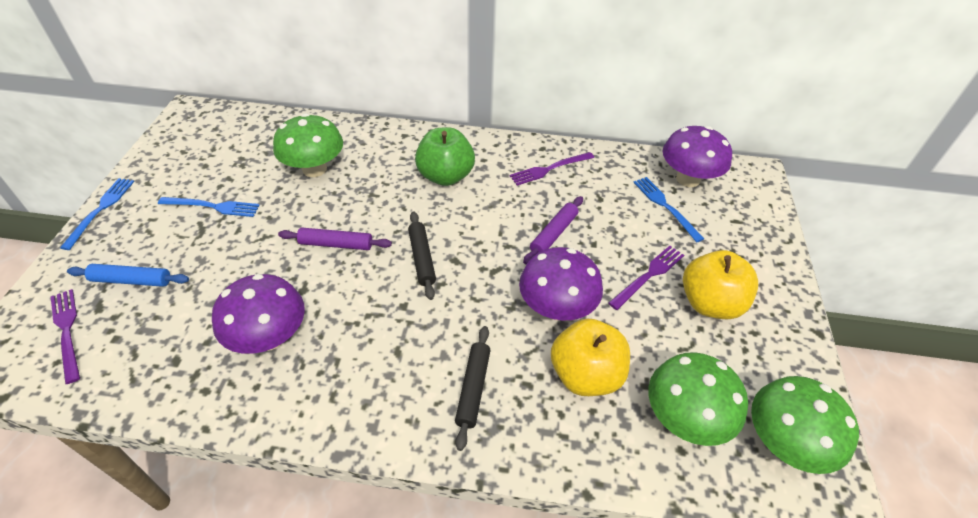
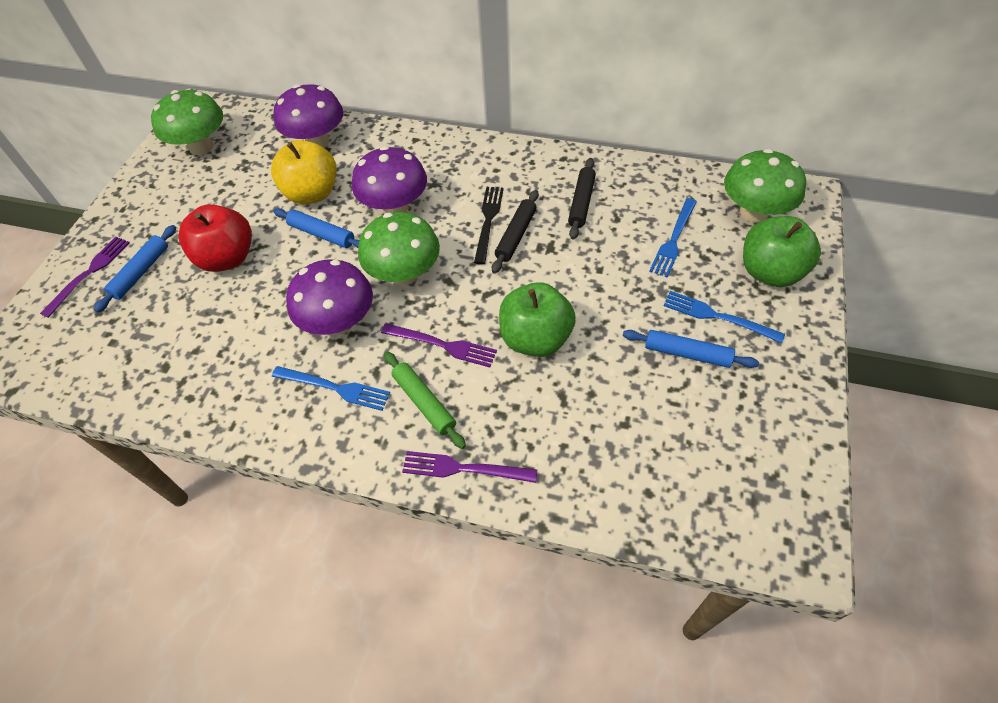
black fork: 0 -> 1
blue rolling pin: 1 -> 3
green apple: 1 -> 2
green rolling pin: 0 -> 1
purple rolling pin: 2 -> 0
red apple: 0 -> 1
yellow apple: 2 -> 1

